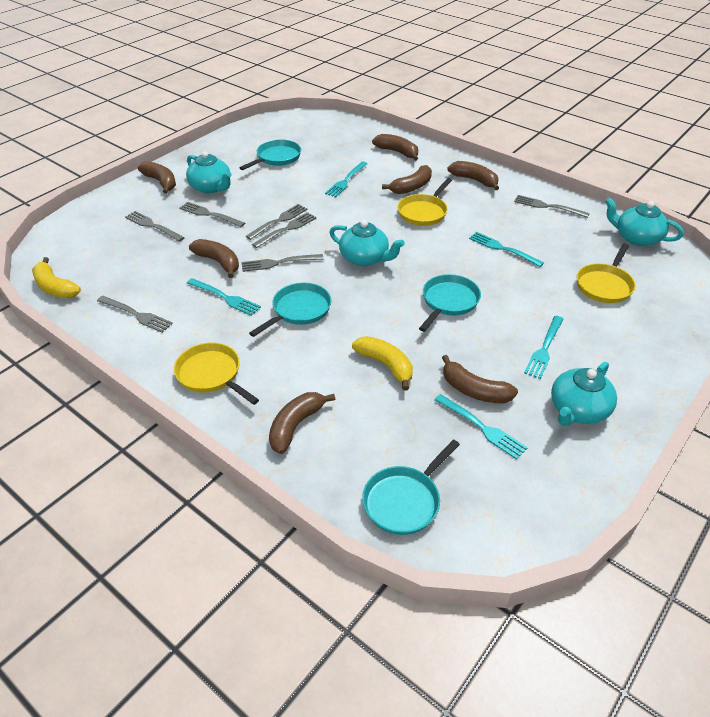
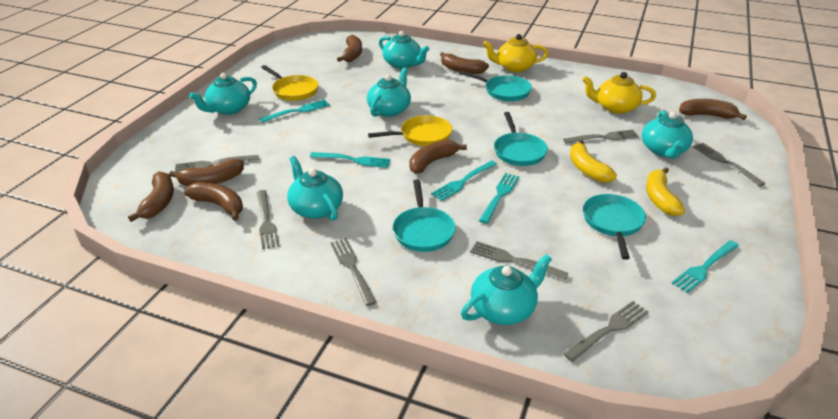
turquoise teapot: 4 -> 6
yellow pan: 3 -> 2
yellow teapot: 0 -> 2

